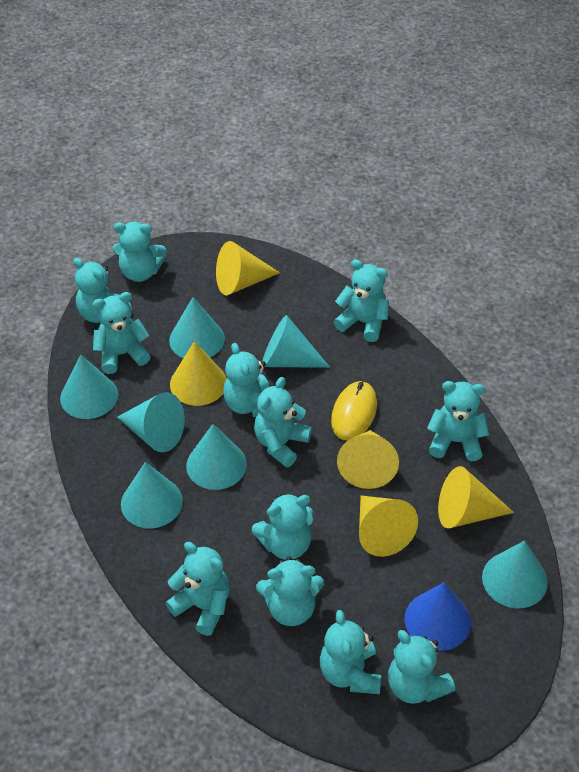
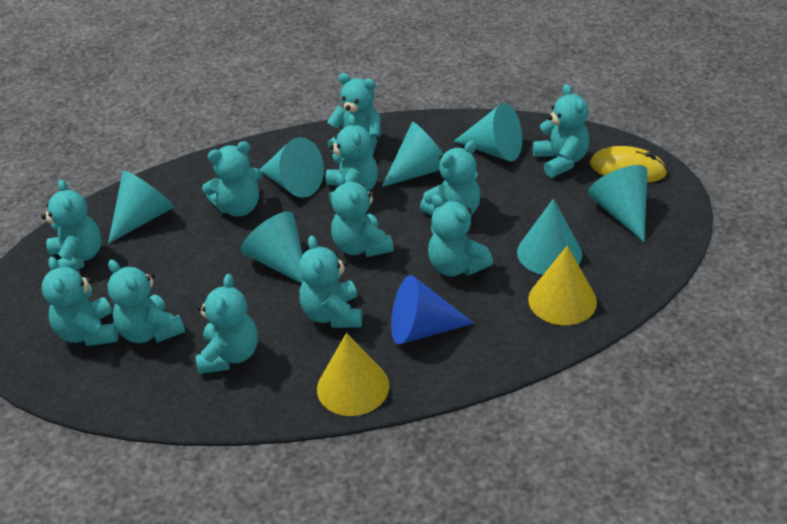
yellow cone: 5 -> 2

